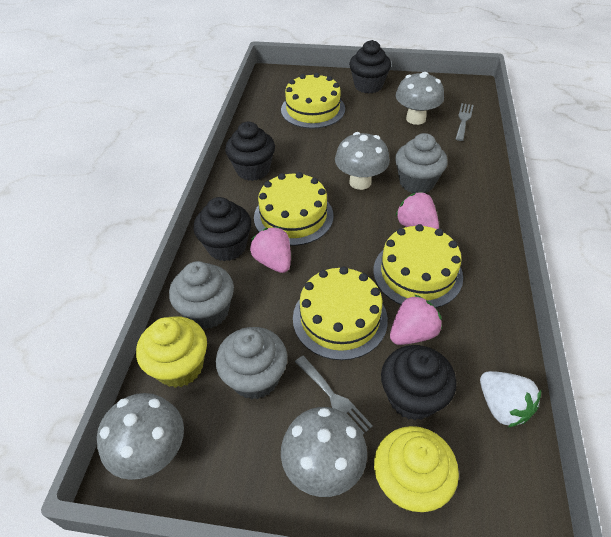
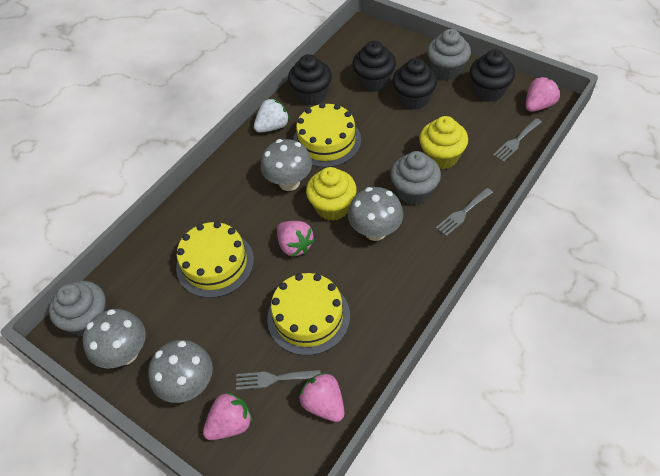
grey fork: 2 -> 3
pink strawberry: 3 -> 4
yellow cake: 4 -> 3

